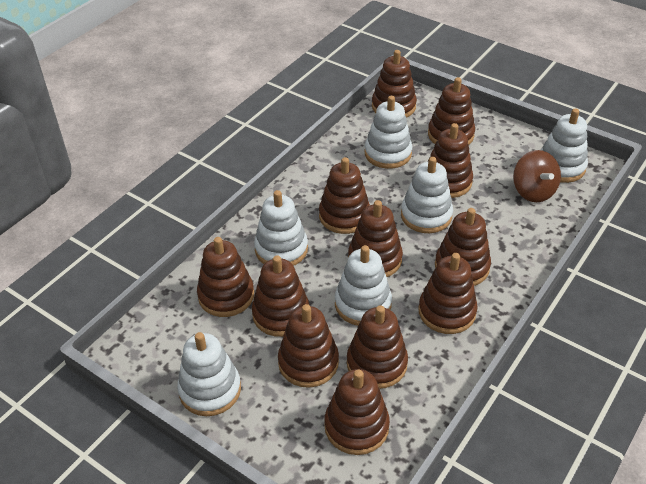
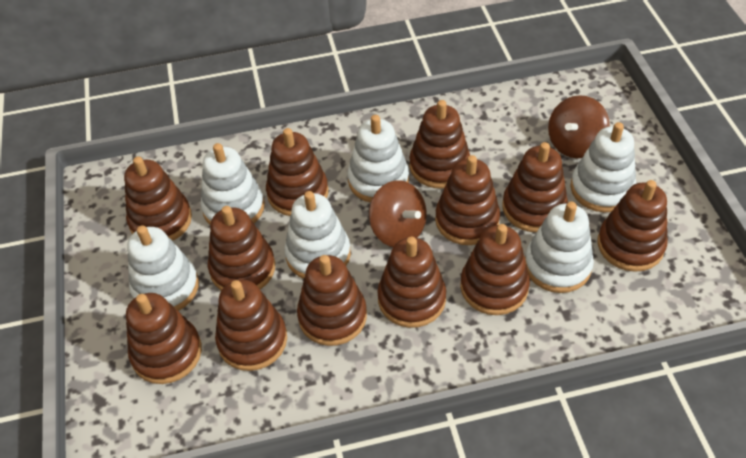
brown spinning top: 1 -> 2

